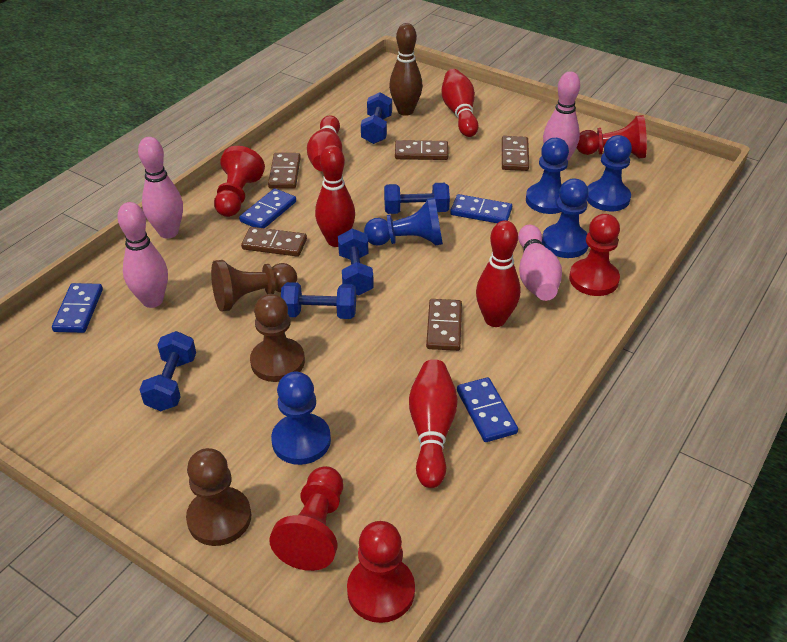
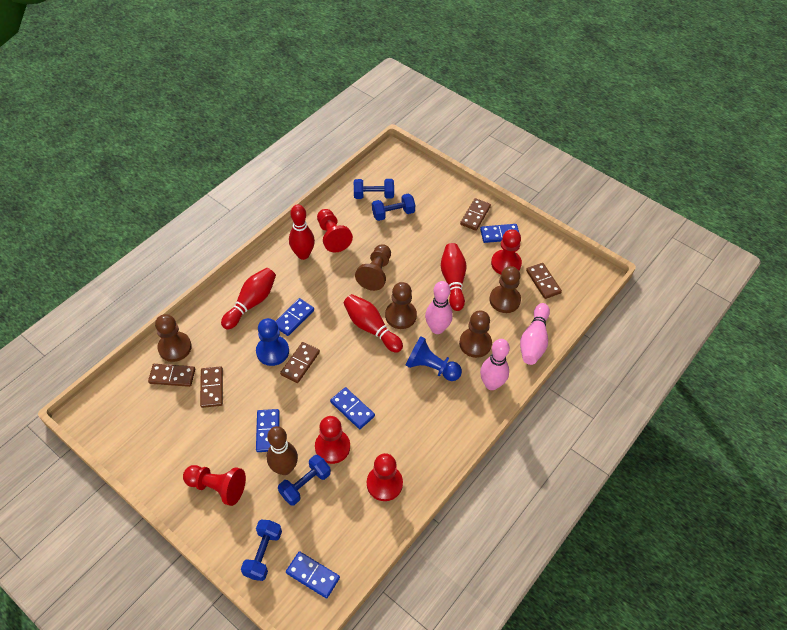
blue domino: 4 -> 5
blue dumbbell: 5 -> 4
blue pawn: 5 -> 2
brown pawn: 3 -> 5
pink bowling pin: 4 -> 3
red bowling pin: 5 -> 4

